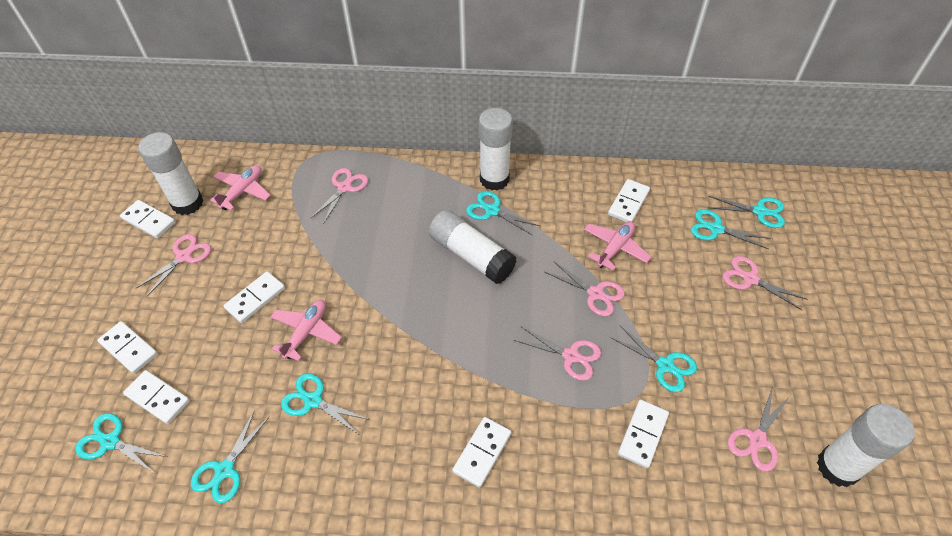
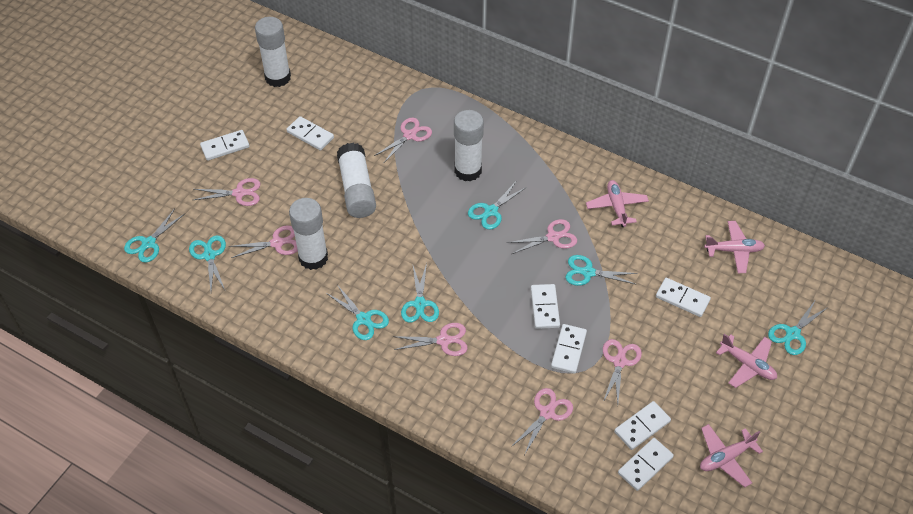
pink plane: 3 -> 4
pink scissors: 6 -> 7

